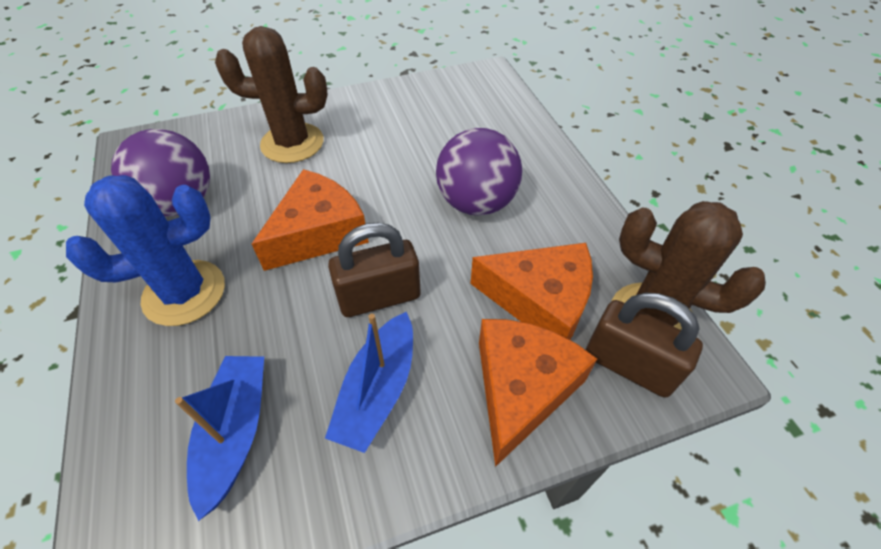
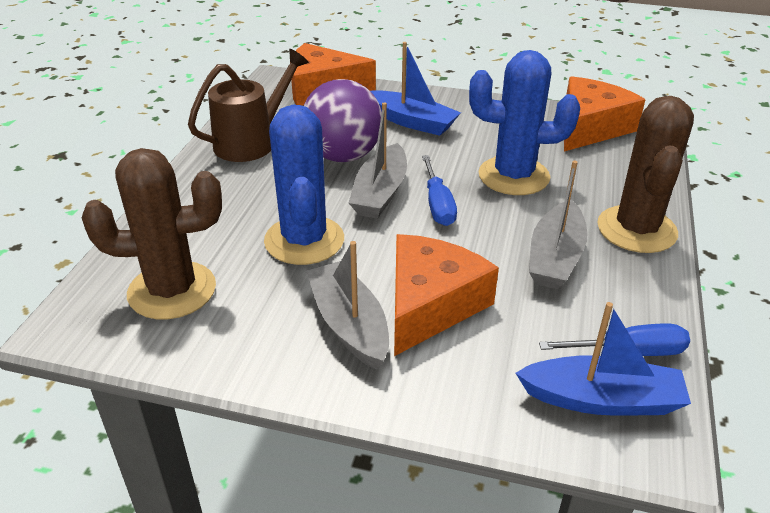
blue cactus: 1 -> 2
blue screwdriver: 0 -> 2
brown padlock: 2 -> 0
brown watering can: 0 -> 1
grey boat: 0 -> 3
purple ball: 2 -> 1

